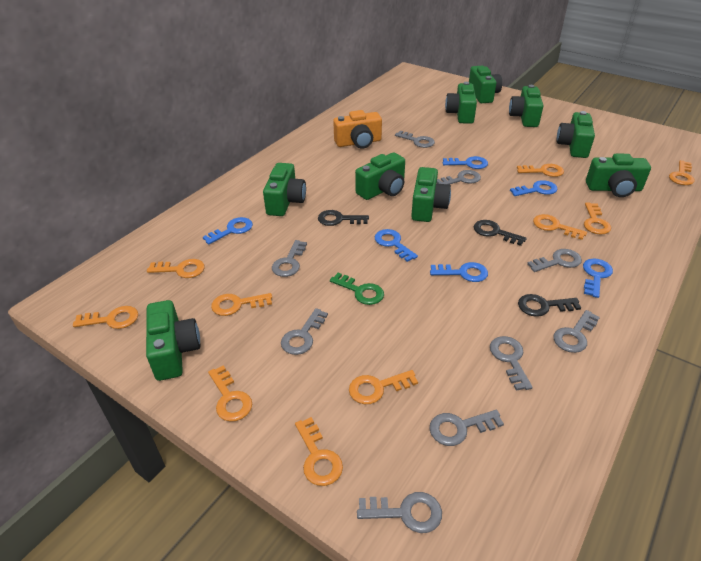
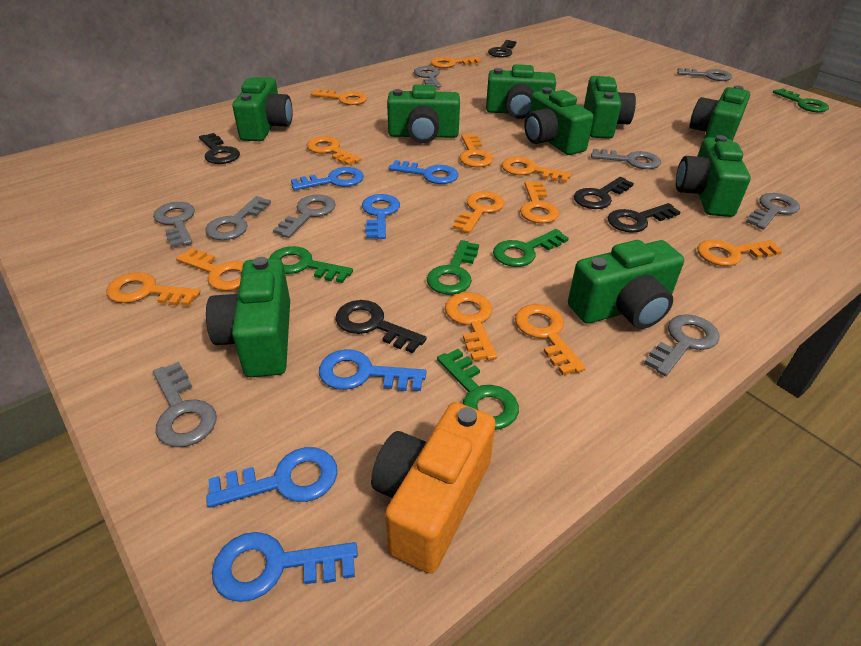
black key: 3 -> 5
green key: 1 -> 5
orange key: 10 -> 12

